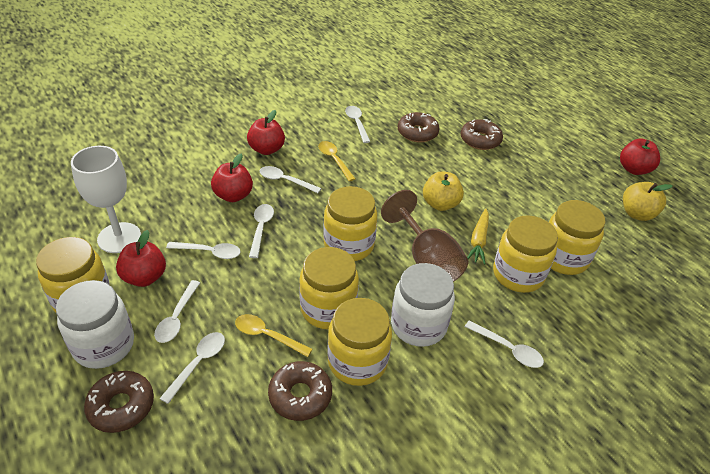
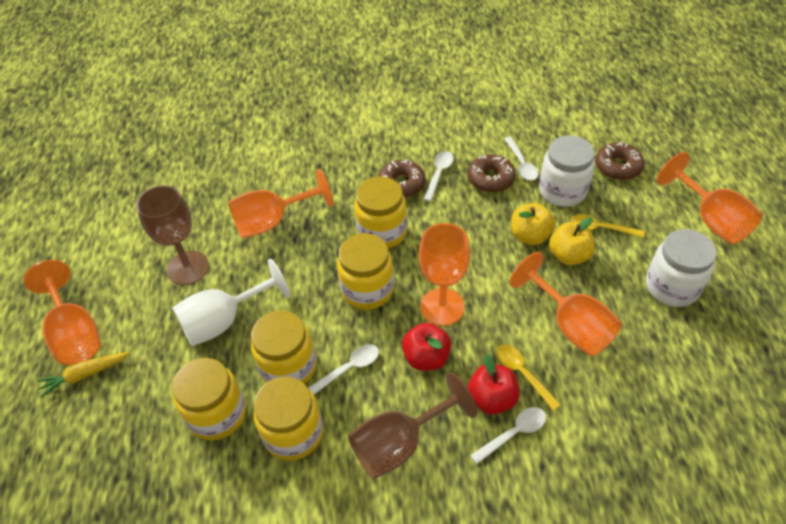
brown donut: 4 -> 3
brown goblet: 1 -> 2
orange goblet: 0 -> 5
red apple: 4 -> 2
white spoon: 7 -> 4
yellow jar: 6 -> 5

